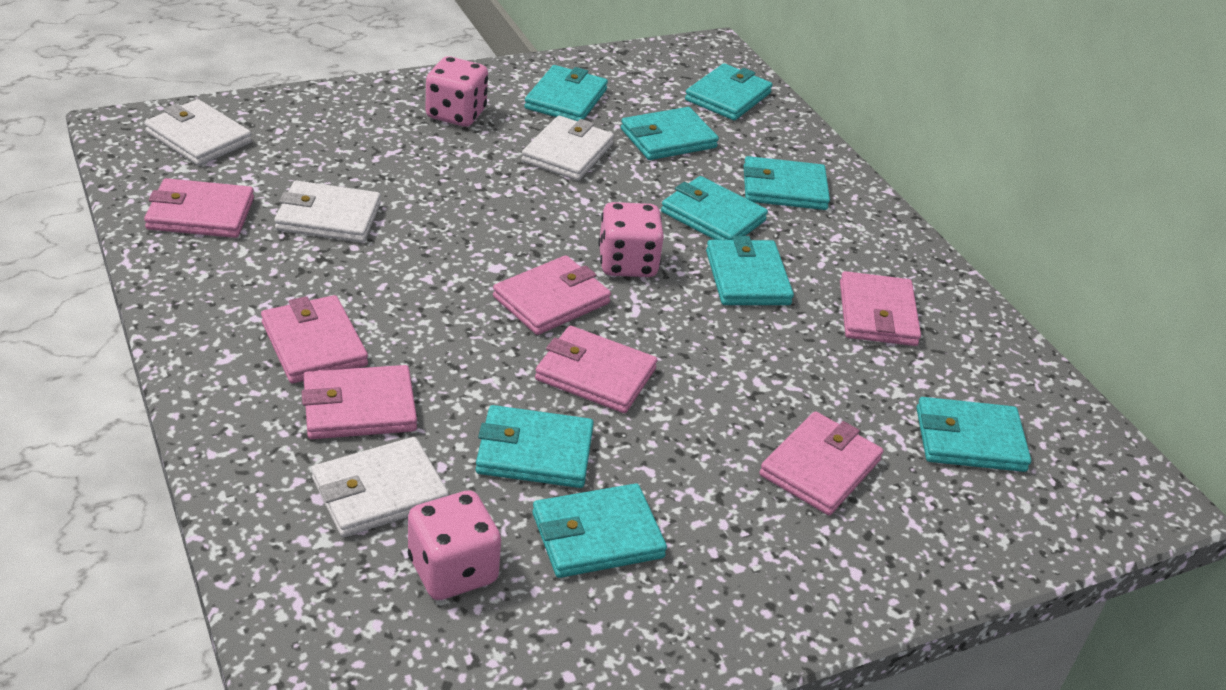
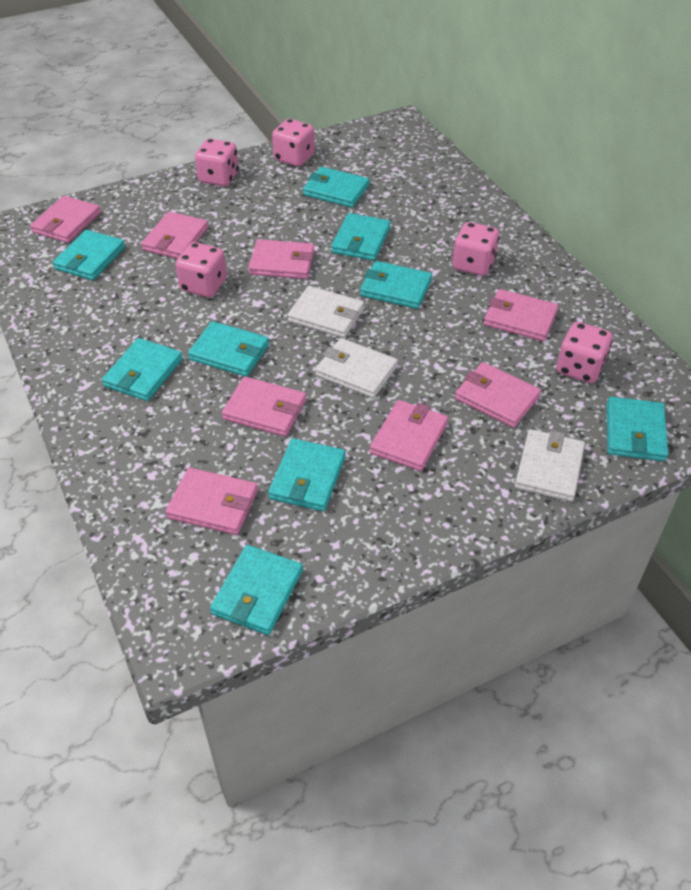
pink dice: 3 -> 5
pink wallet: 7 -> 8
white wallet: 4 -> 3

